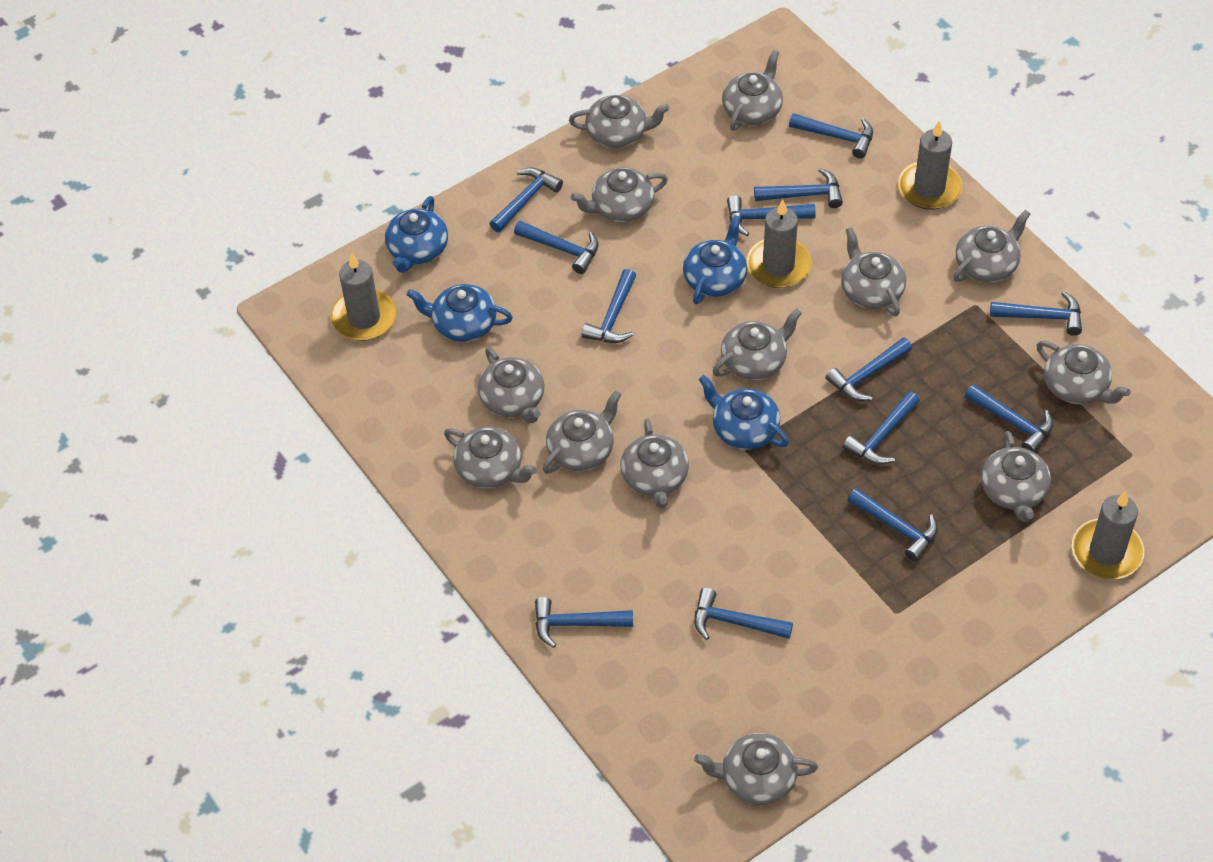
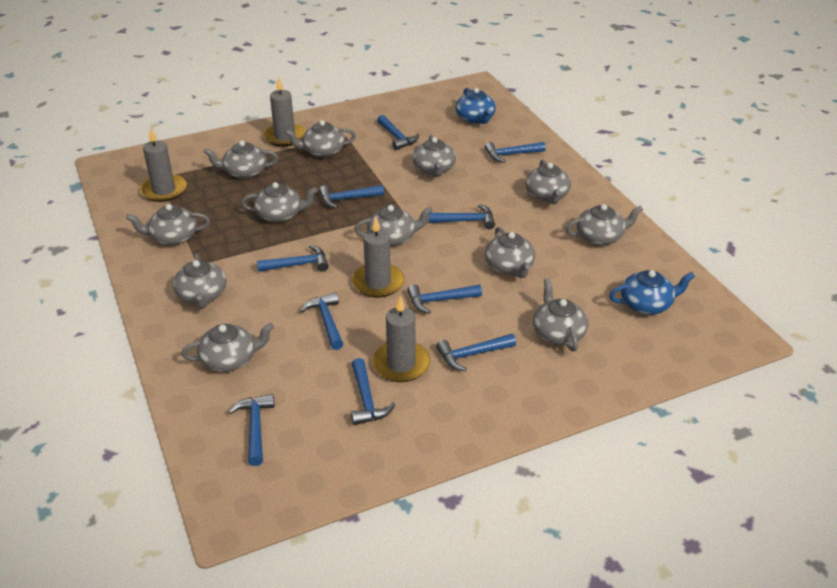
blue hammer: 13 -> 10
blue teapot: 4 -> 2
grey teapot: 13 -> 12

